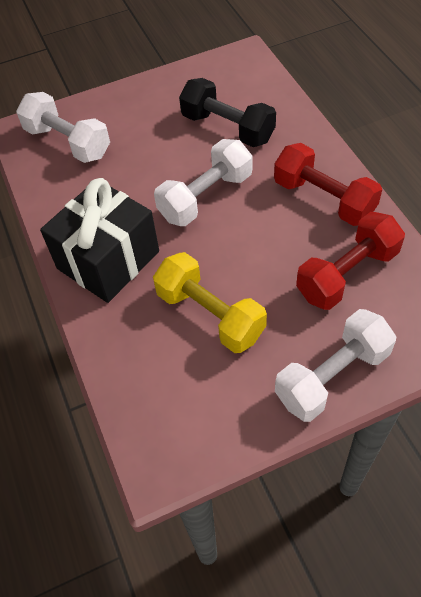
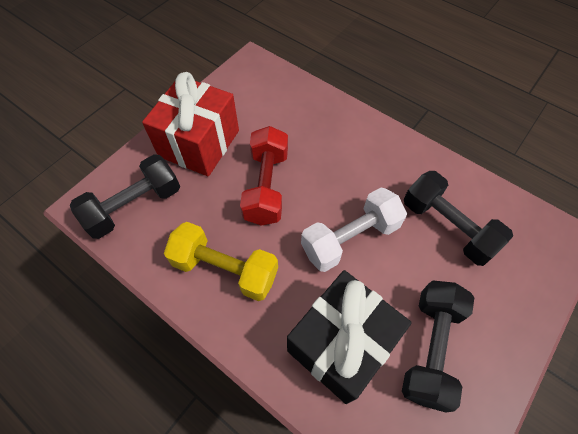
black dumbbell: 1 -> 3
red dumbbell: 2 -> 1
red gift: 0 -> 1
white dumbbell: 3 -> 1

